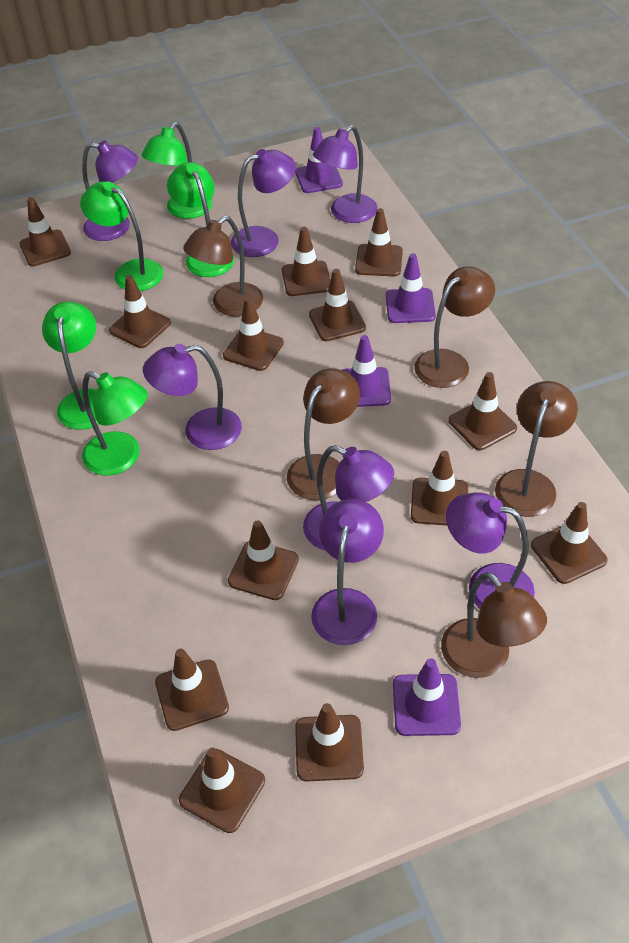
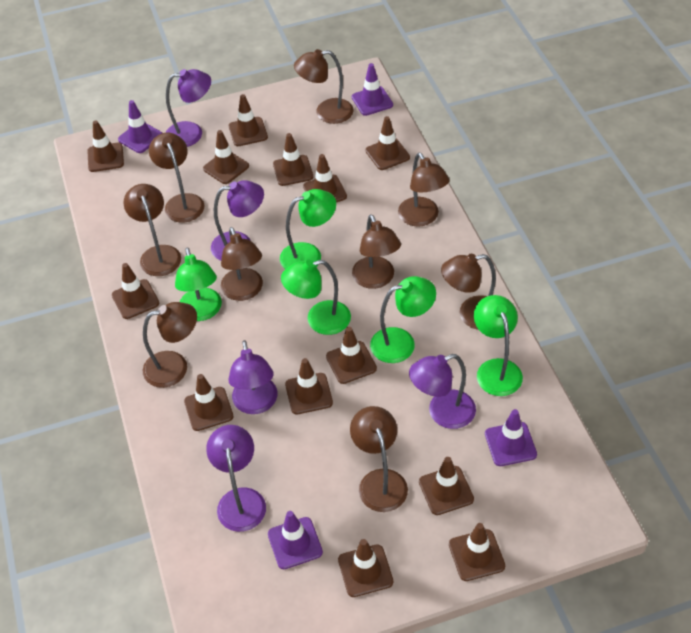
brown lamp: 5 -> 9
purple lamp: 7 -> 5

